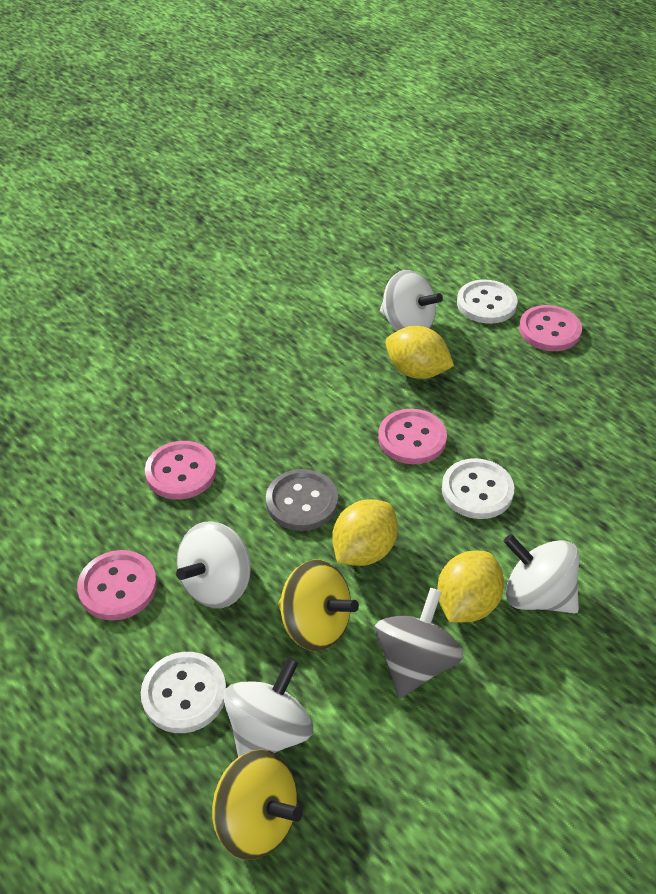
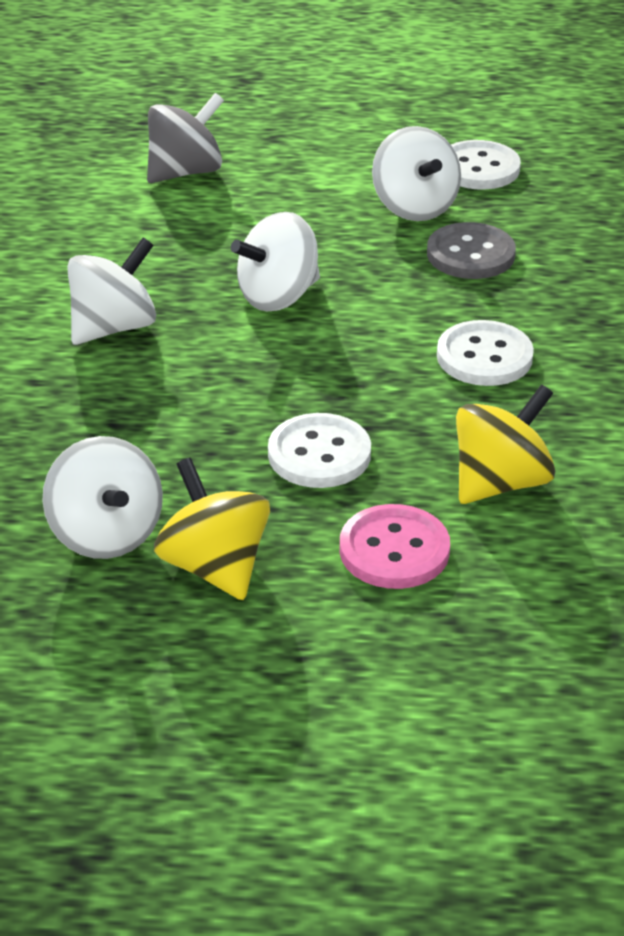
pink button: 4 -> 1
yellow lemon: 3 -> 0

